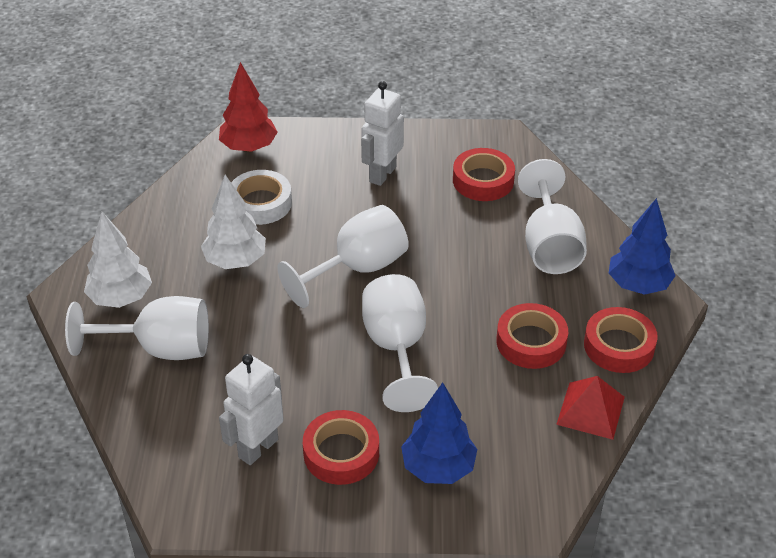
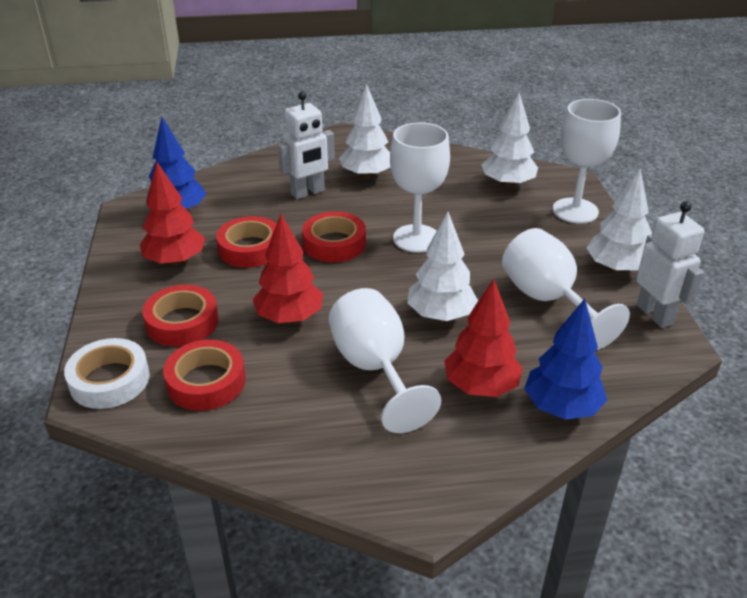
red pyramid: 1 -> 0
red tree: 1 -> 3
white tree: 2 -> 4

